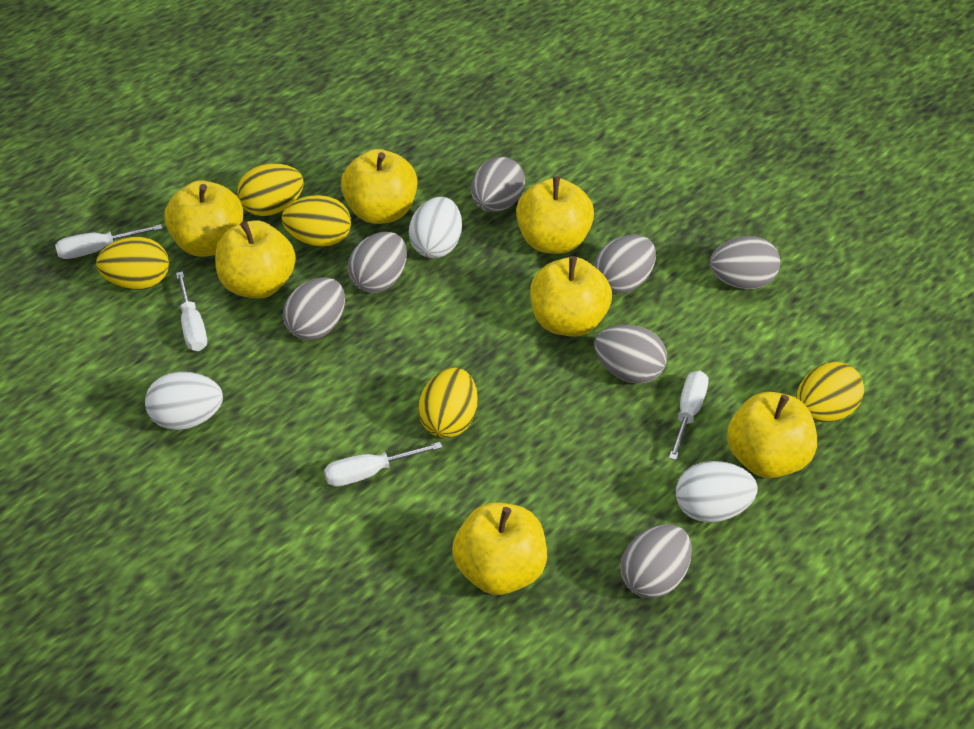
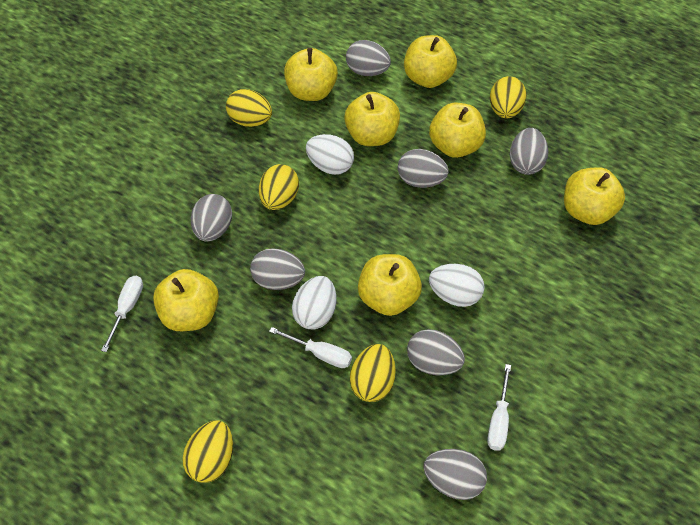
white screwdriver: 4 -> 3

